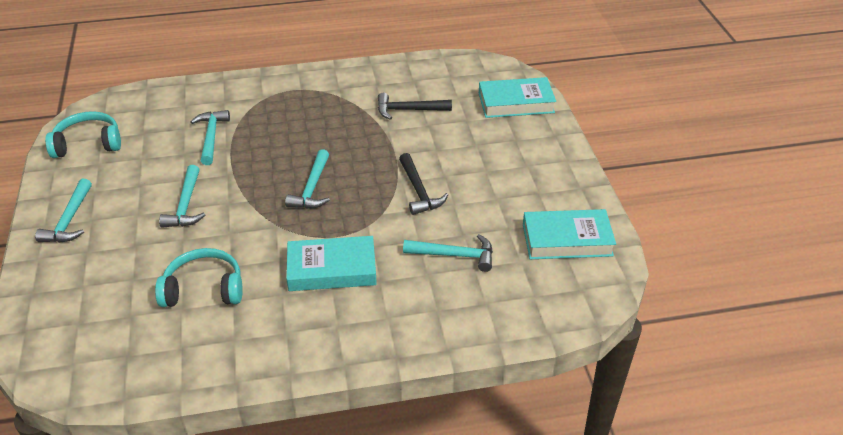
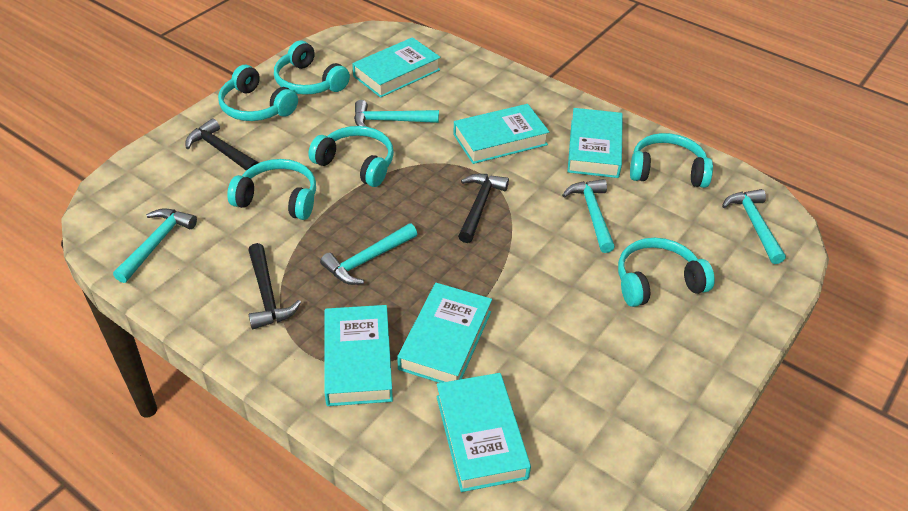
black hammer: 2 -> 3
turquoise book: 3 -> 6
turquoise headphones: 2 -> 6

